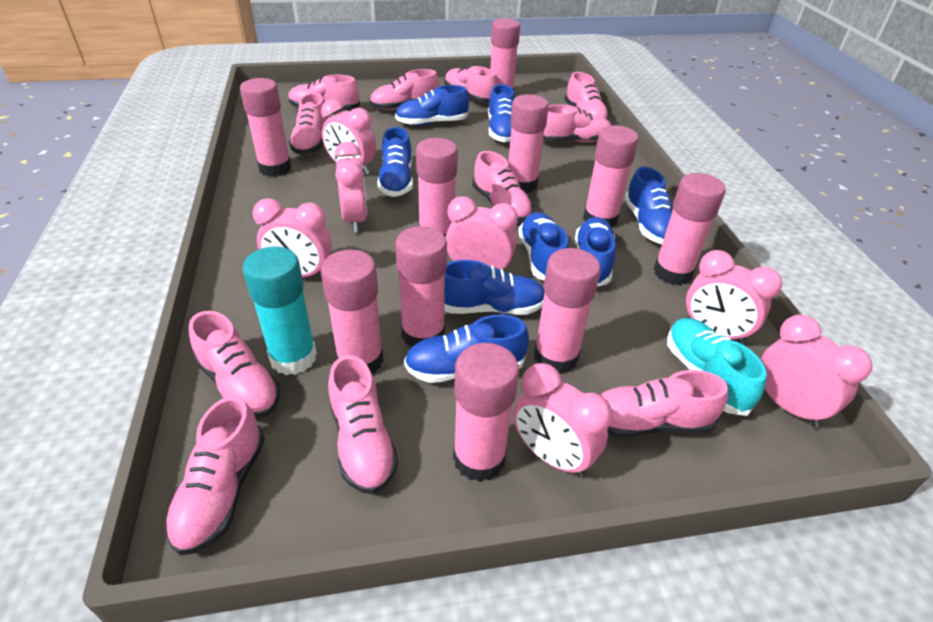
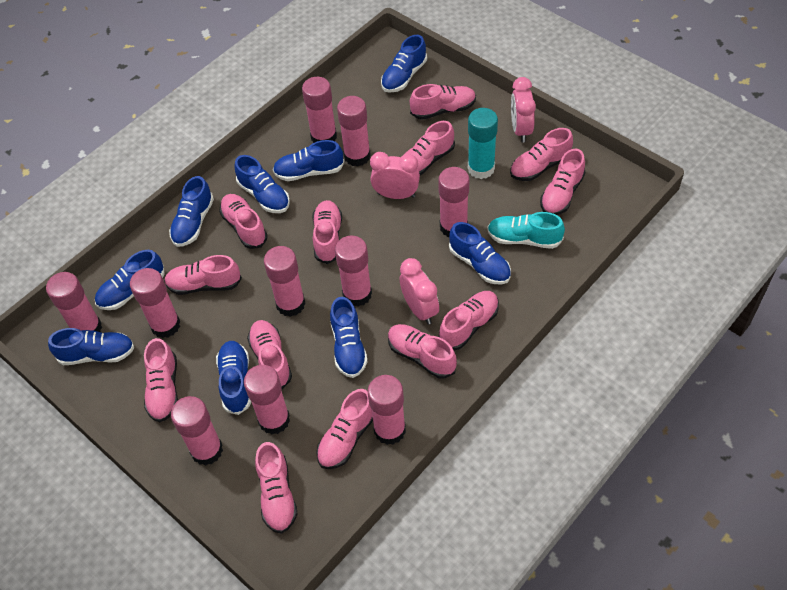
blue shoe: 8 -> 9
pink clock: 7 -> 3
pink shoe: 11 -> 13

